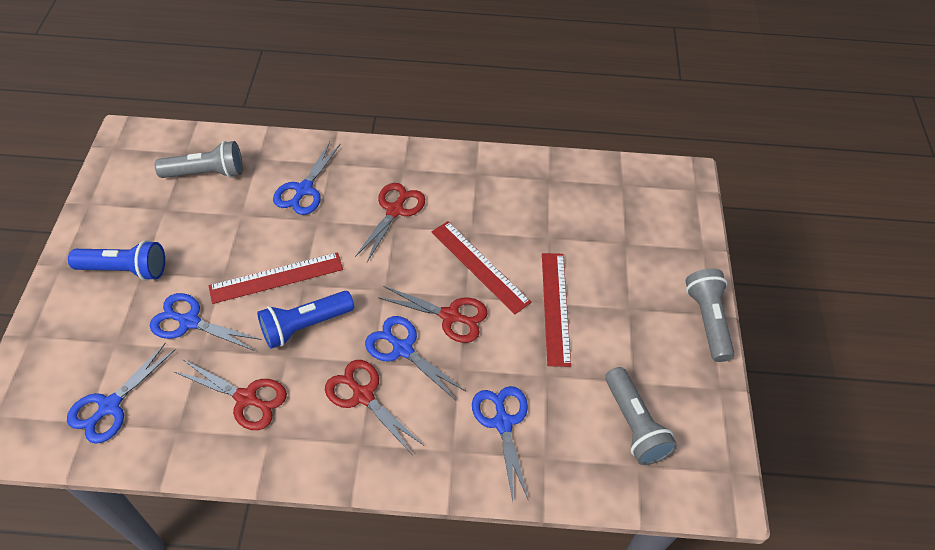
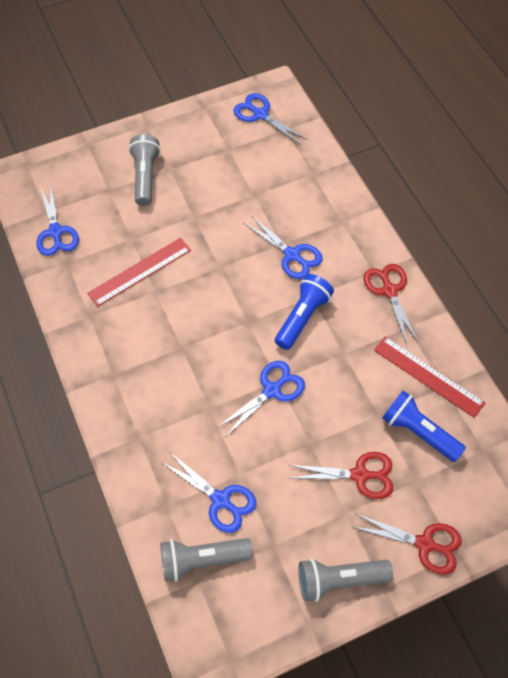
red ruler: 3 -> 2
red scissors: 4 -> 3

